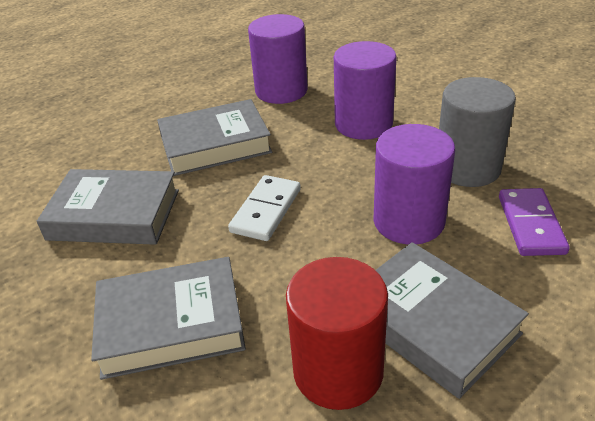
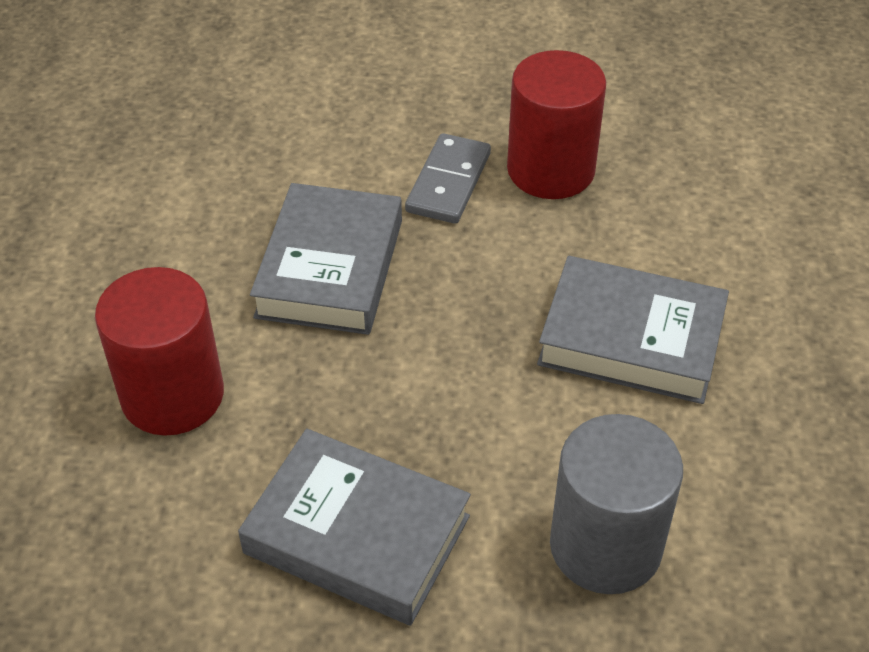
grey book: 4 -> 3
grey domino: 0 -> 1
purple cylinder: 3 -> 0
purple domino: 1 -> 0
red cylinder: 1 -> 2
white domino: 1 -> 0

